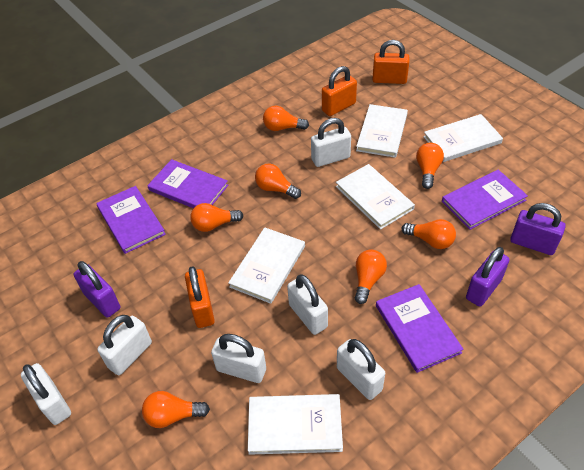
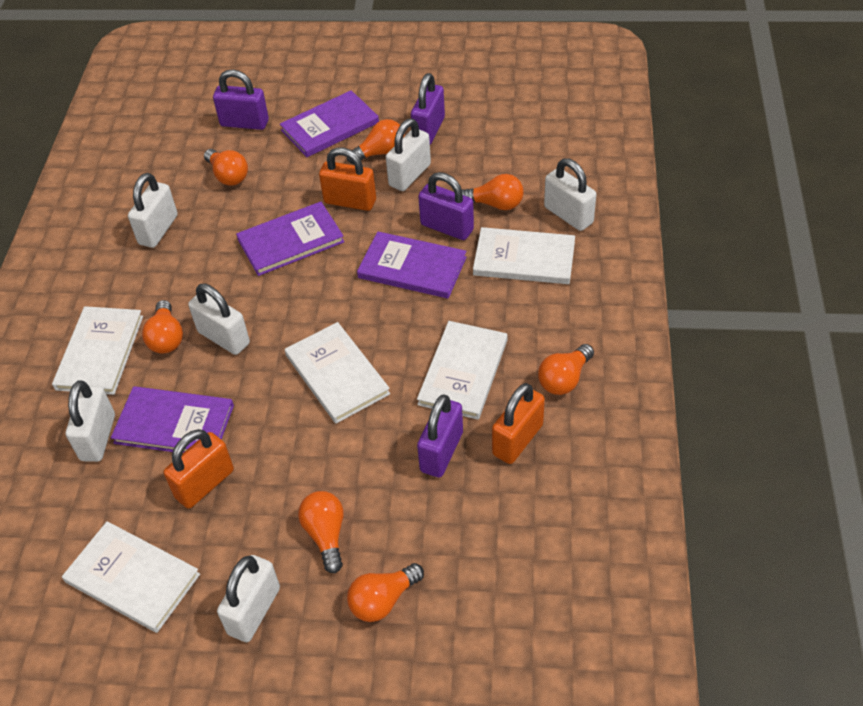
purple padlock: 3 -> 4

